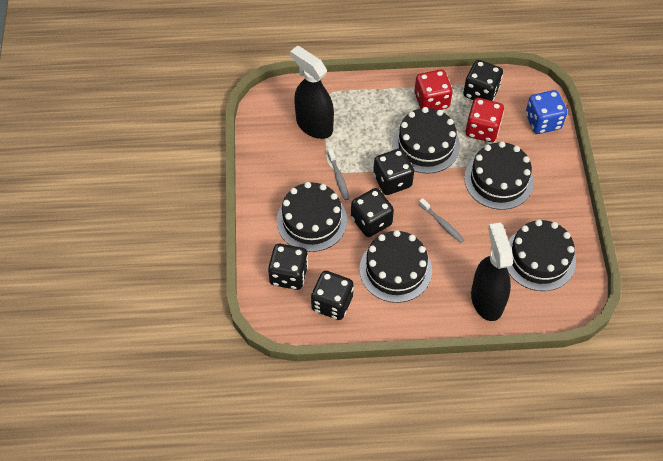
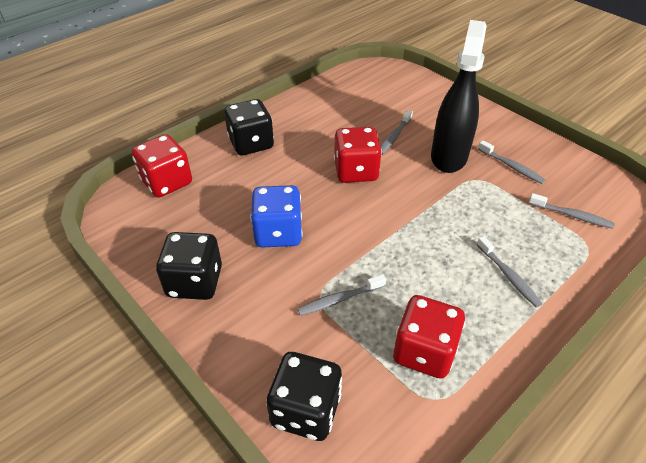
black cake: 5 -> 0
black dice: 5 -> 3
black spray bottle: 2 -> 1
grey toothbrush: 2 -> 5
red dice: 2 -> 3

